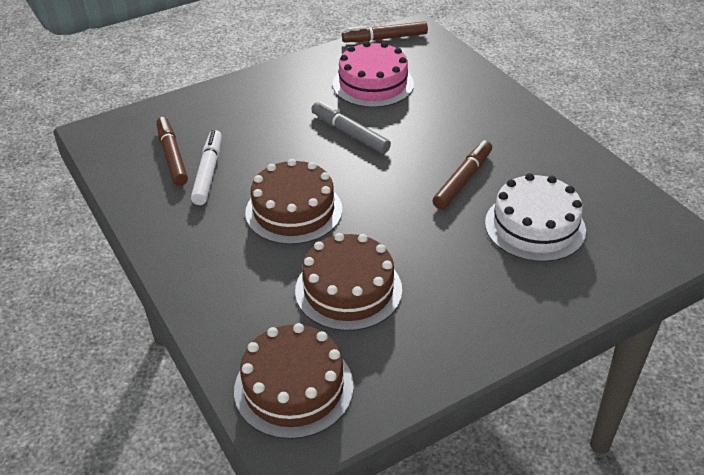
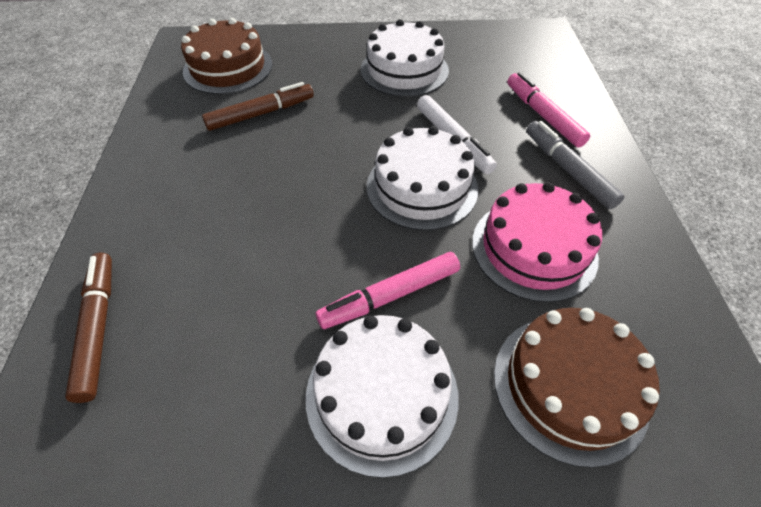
brown cake: 3 -> 2
brown marker: 3 -> 2
pink marker: 0 -> 2
white cake: 1 -> 3

